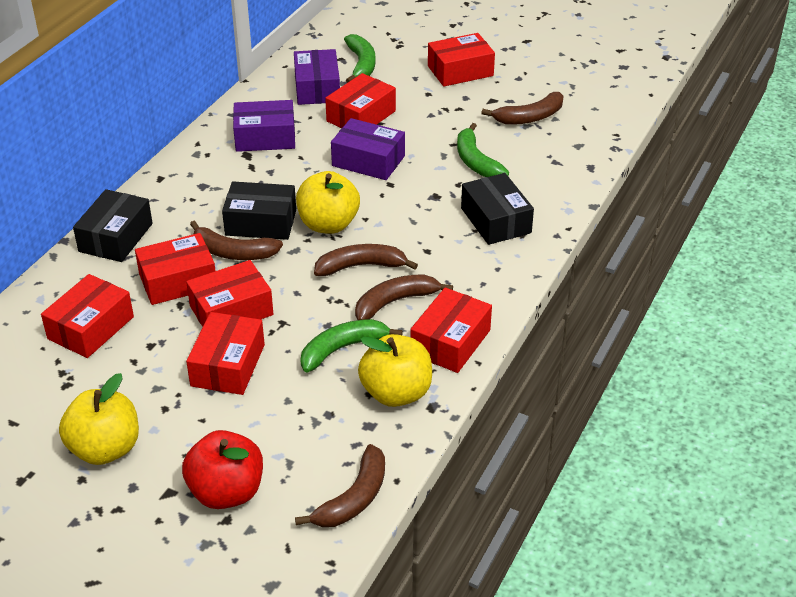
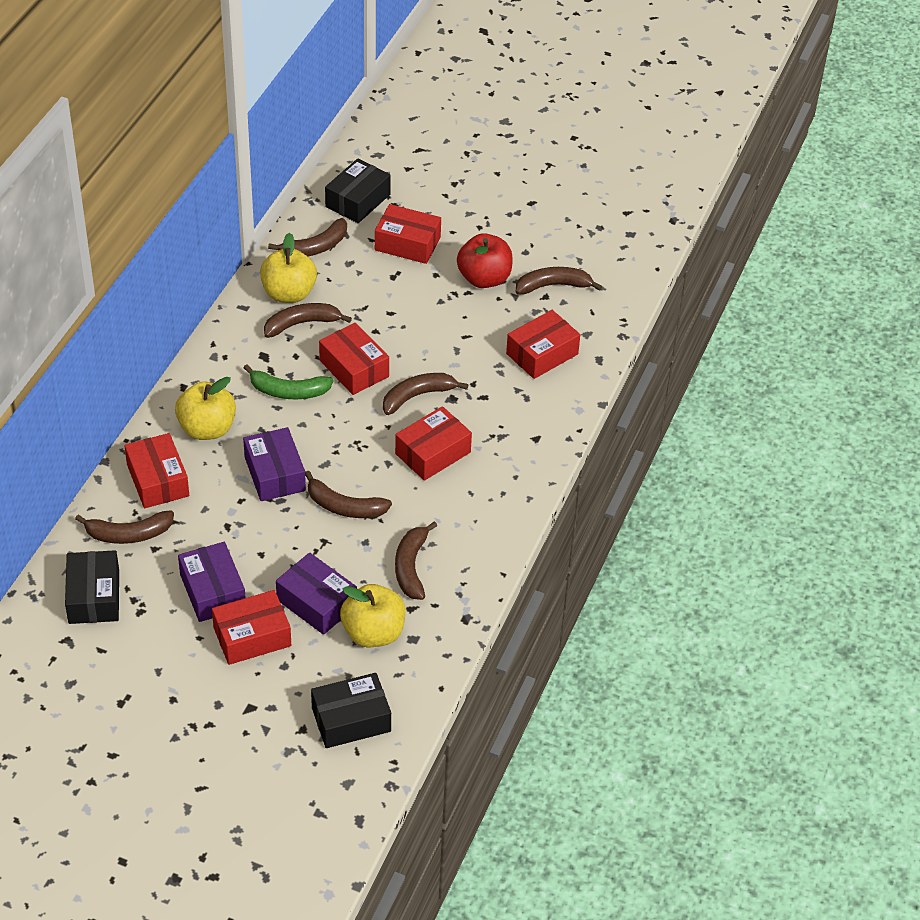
brown banana: 5 -> 7
green banana: 3 -> 1
red box: 7 -> 6

